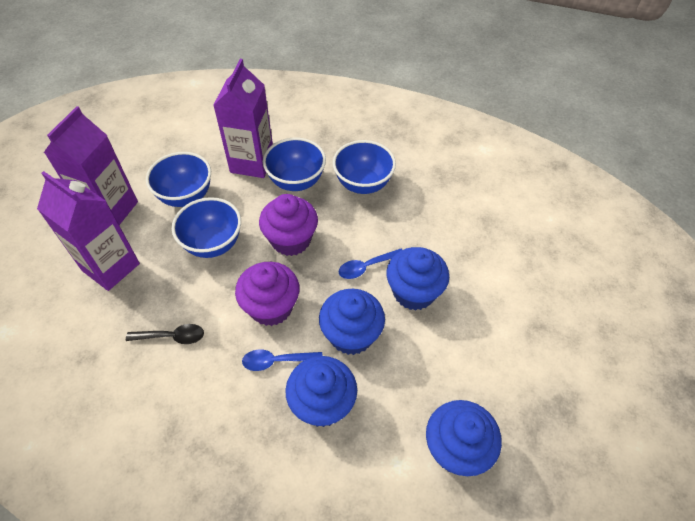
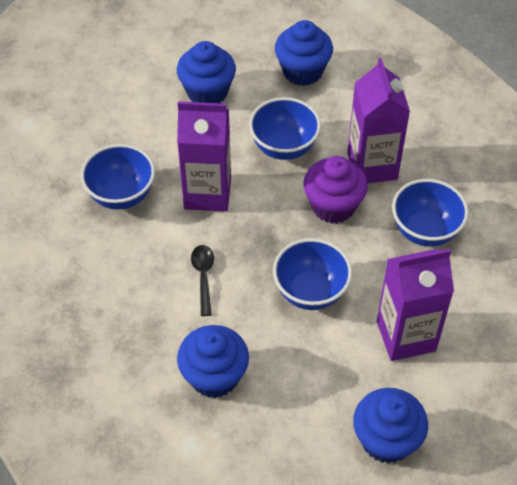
blue spoon: 2 -> 0
purple cupcake: 2 -> 1

